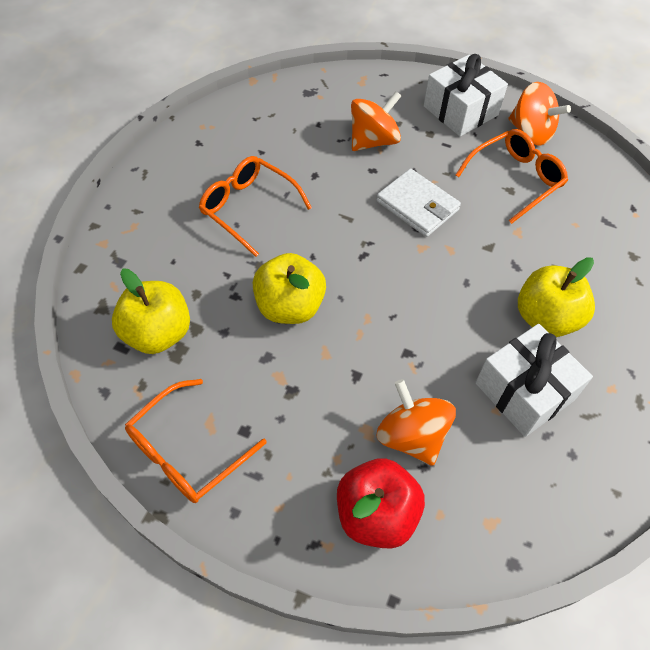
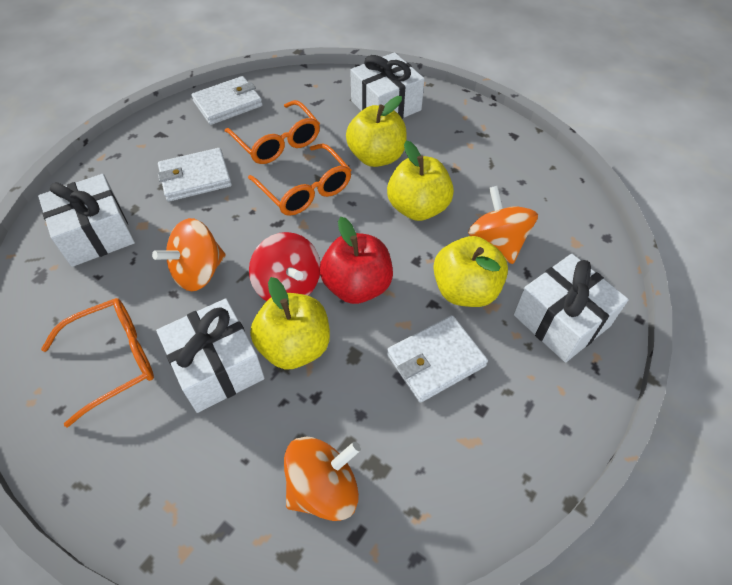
red spinning top: 0 -> 1
white gift: 2 -> 4
white wallet: 1 -> 3
yellow apple: 3 -> 4

